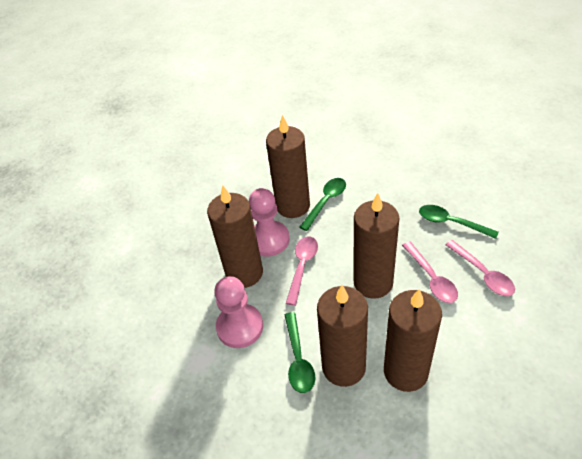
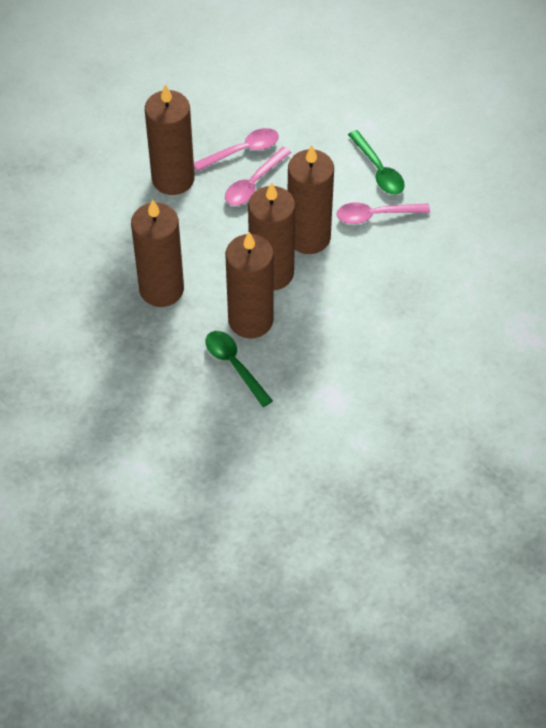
green spoon: 3 -> 2
pink pawn: 2 -> 0

